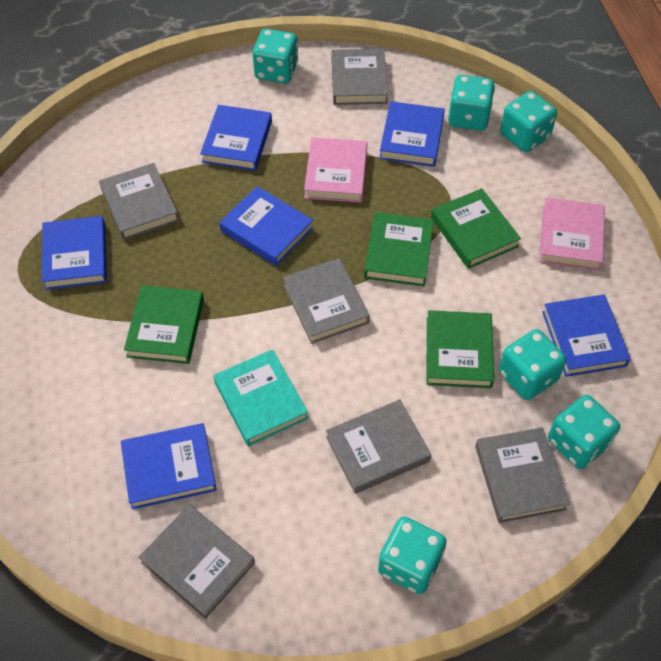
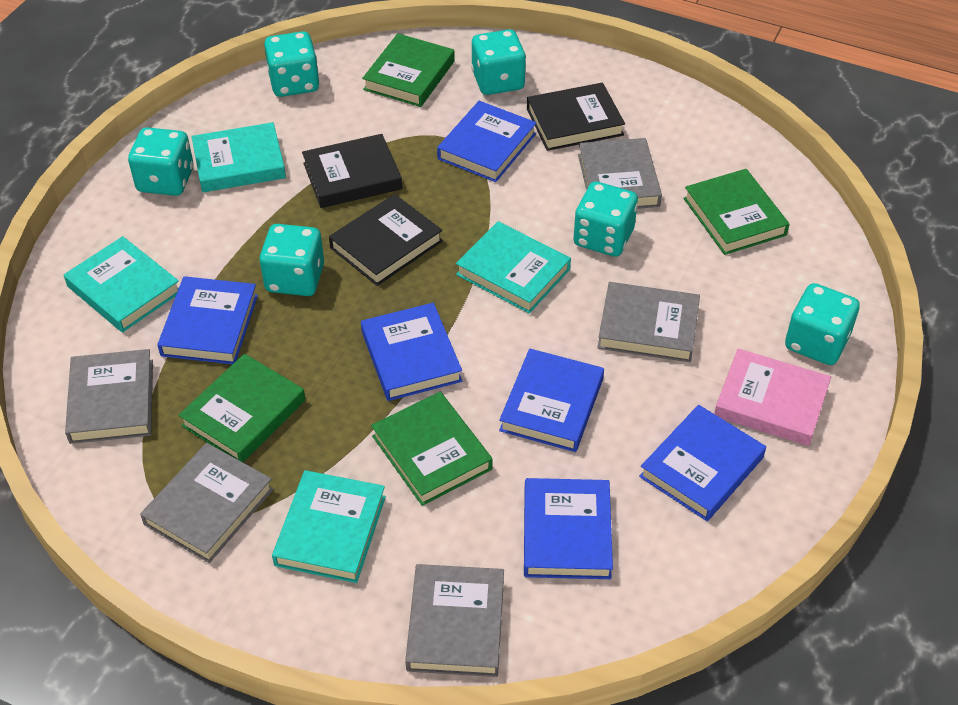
black book: 0 -> 3
grey book: 6 -> 5
pink book: 2 -> 1
turquoise book: 1 -> 4

